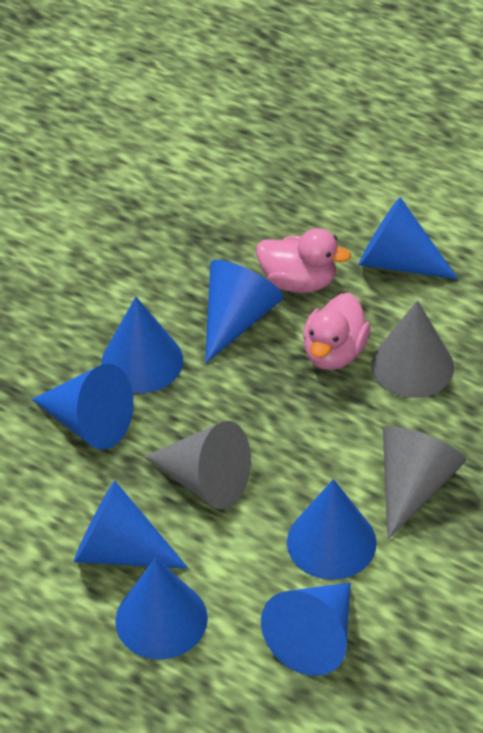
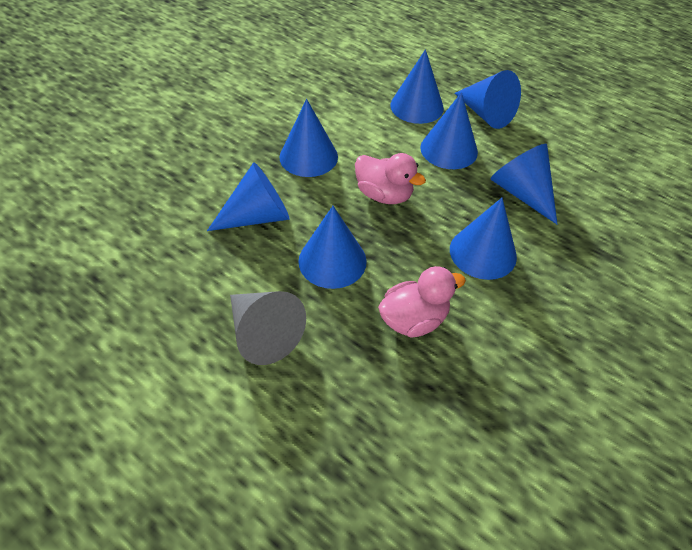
grey cone: 3 -> 1

